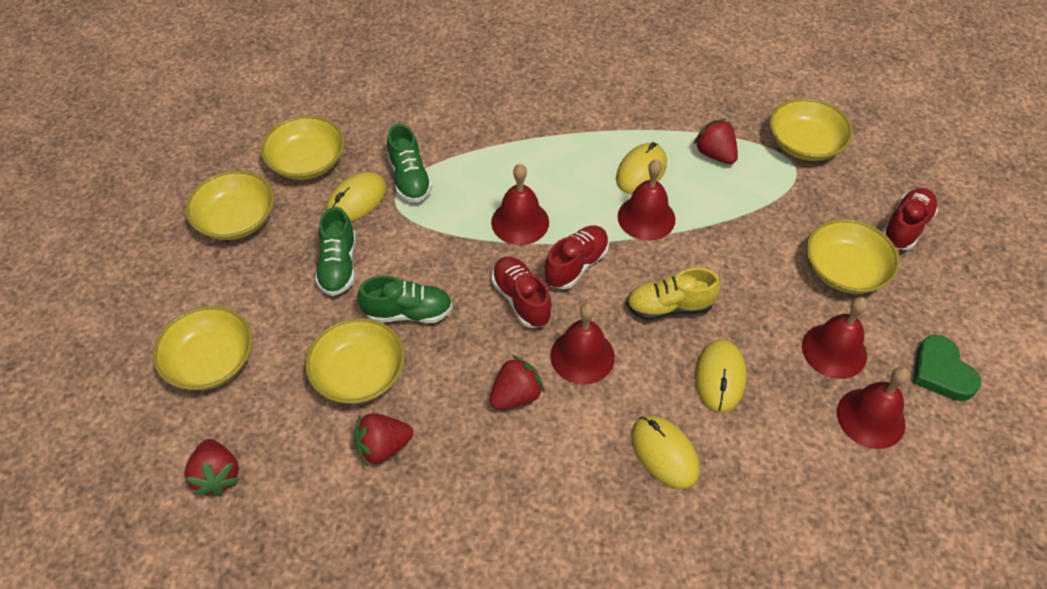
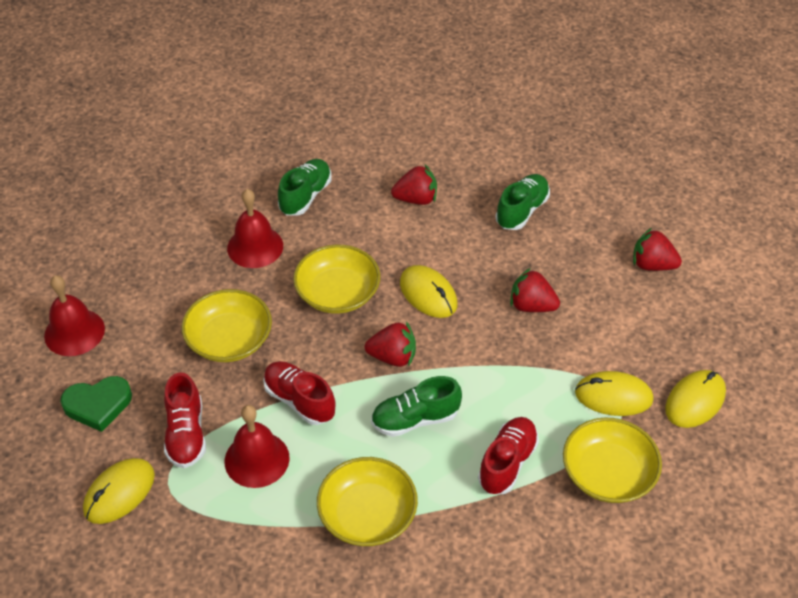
red bell: 5 -> 3
yellow bowl: 6 -> 4
yellow shoe: 1 -> 0

